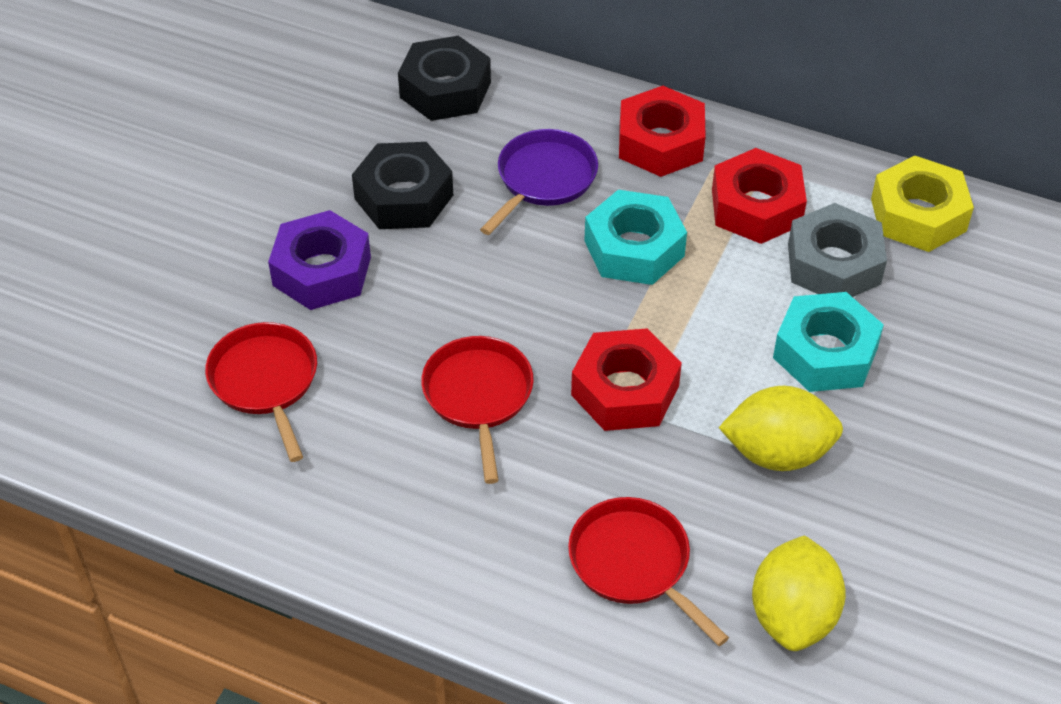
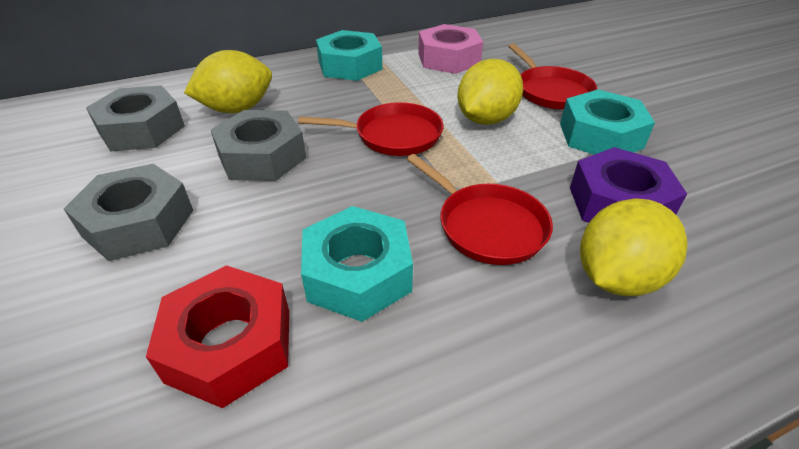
black nut: 2 -> 0
grey nut: 1 -> 3
pink nut: 0 -> 1
purple pan: 1 -> 0
red nut: 3 -> 1
turquoise nut: 2 -> 3
yellow lemon: 2 -> 3
yellow nut: 1 -> 0

